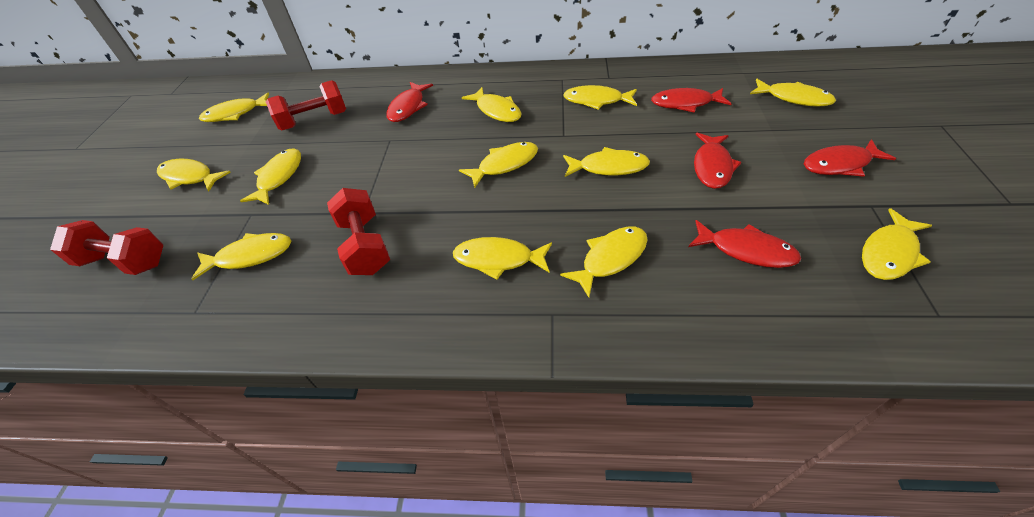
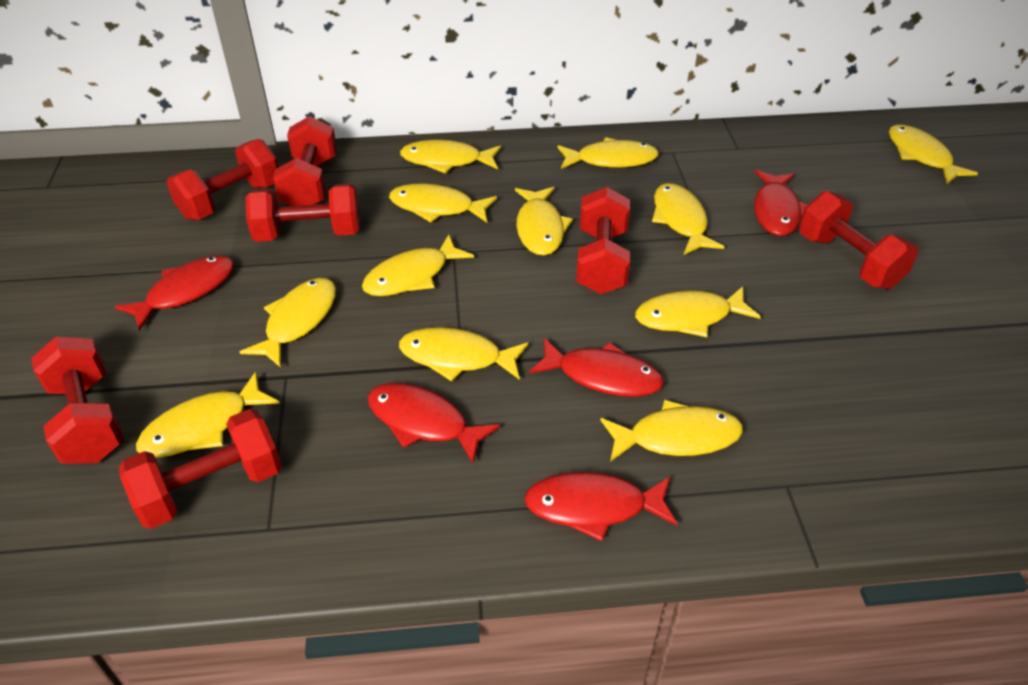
red dumbbell: 3 -> 7

